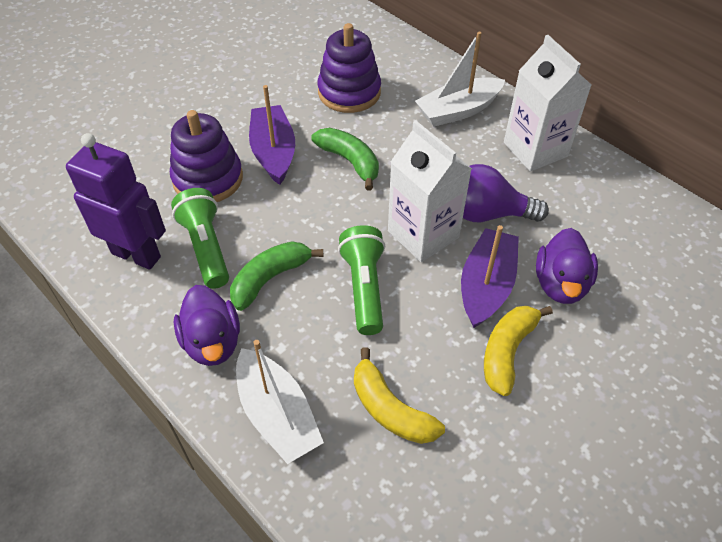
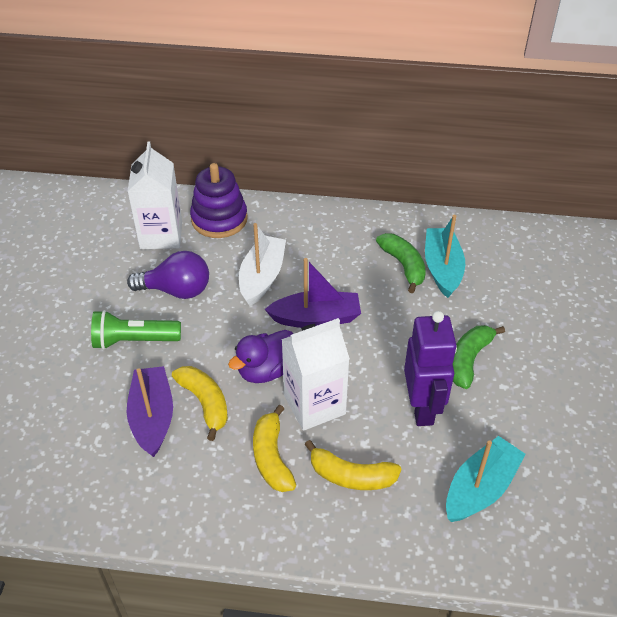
green flashlight: 2 -> 1
purple duck: 2 -> 1
purple stacking toy: 2 -> 1
turquoise boat: 0 -> 2
white boat: 2 -> 1
yellow banana: 2 -> 3

